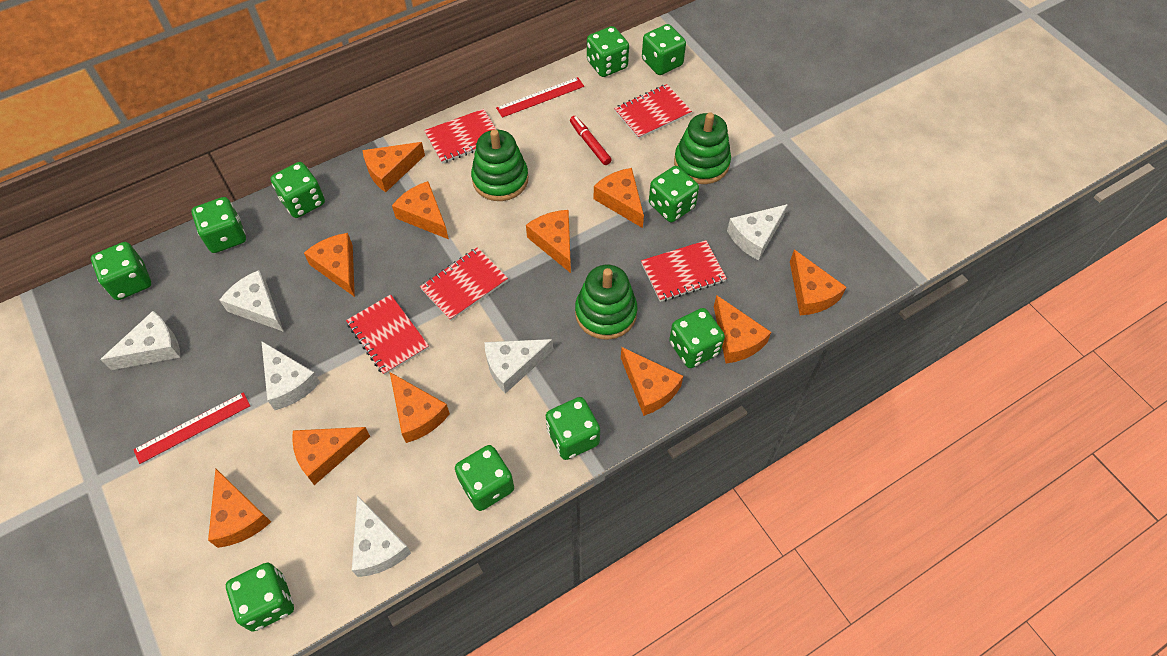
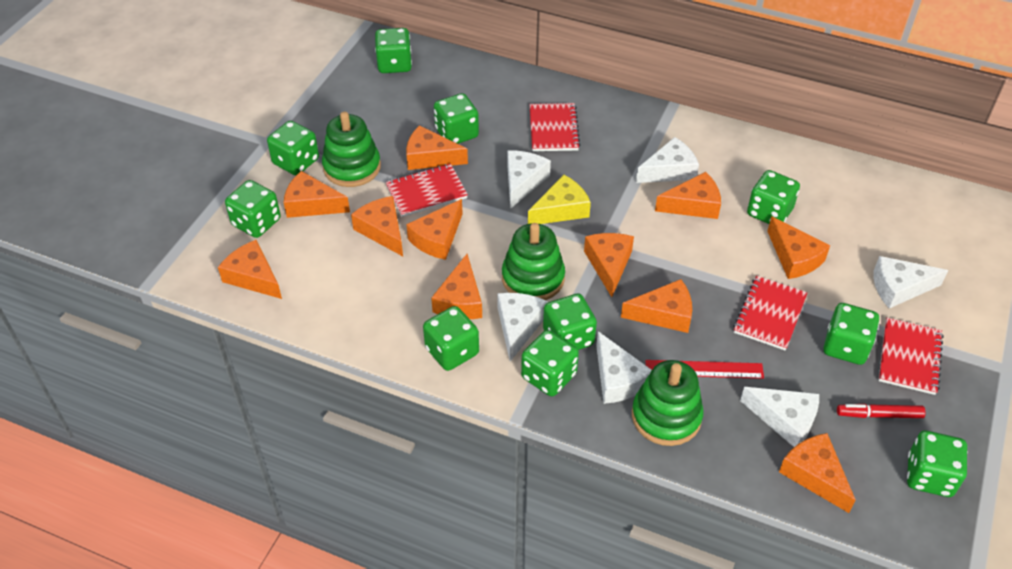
red notebook: 5 -> 4
red ruler: 2 -> 1
yellow cheese: 0 -> 1

